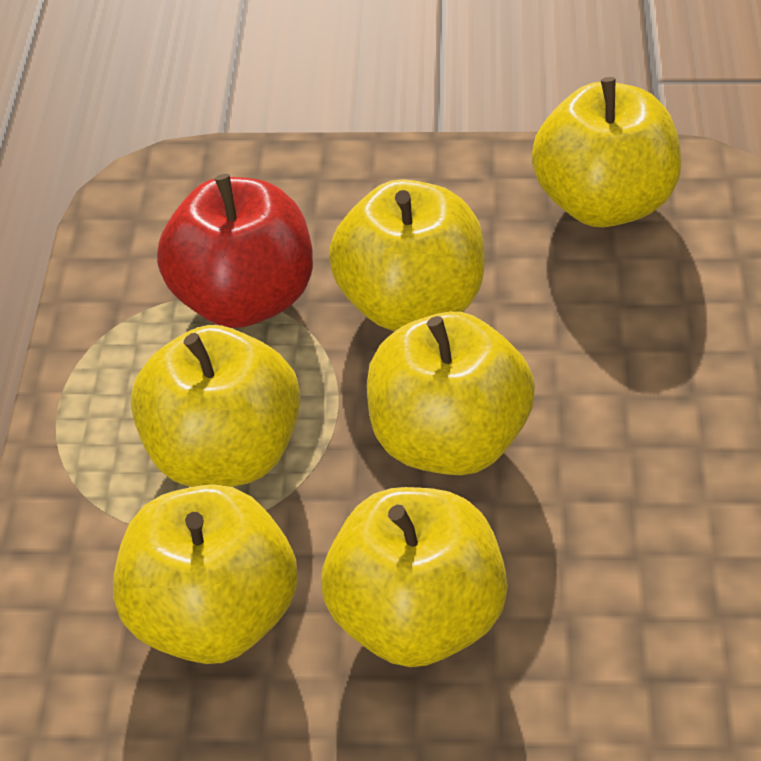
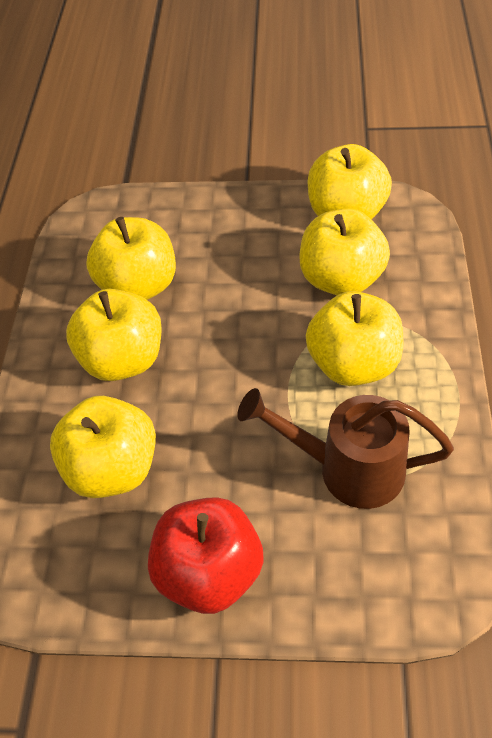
brown watering can: 0 -> 1

